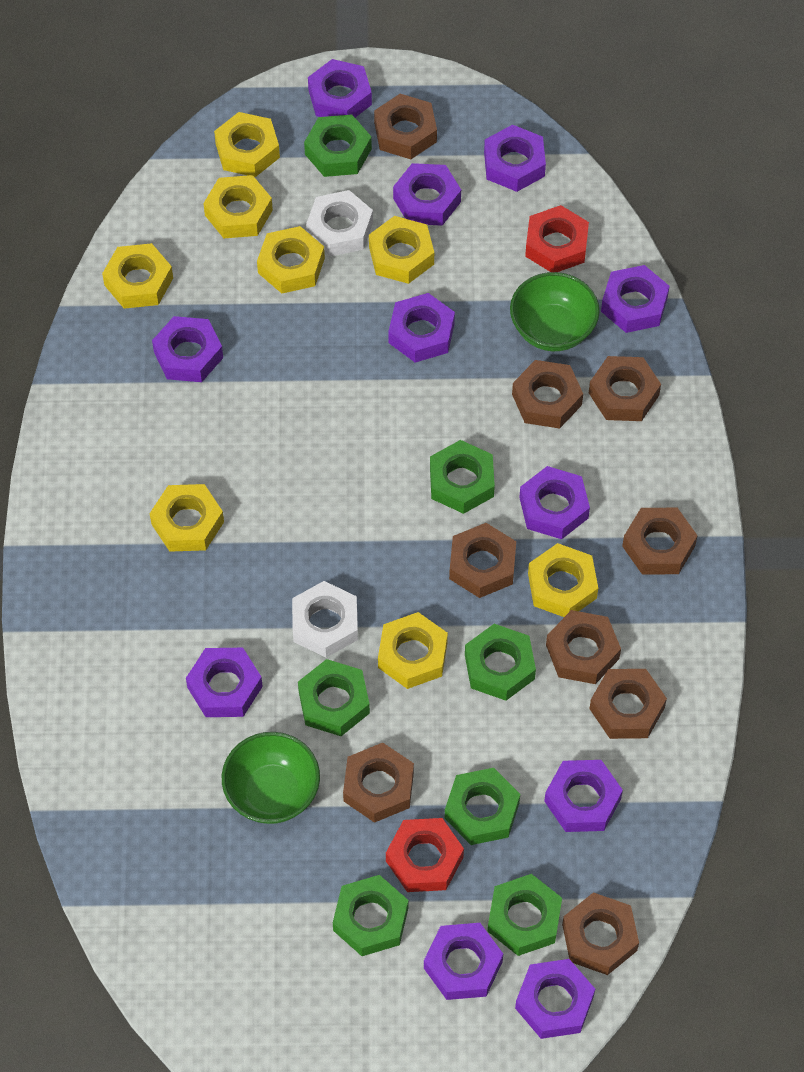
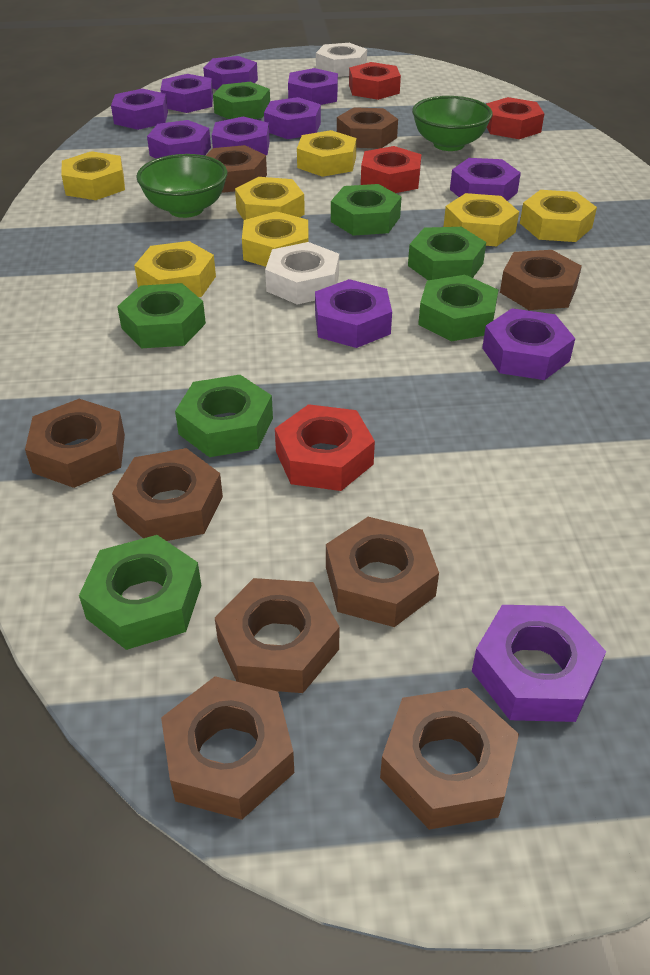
red nut: 2 -> 4
yellow nut: 8 -> 7

